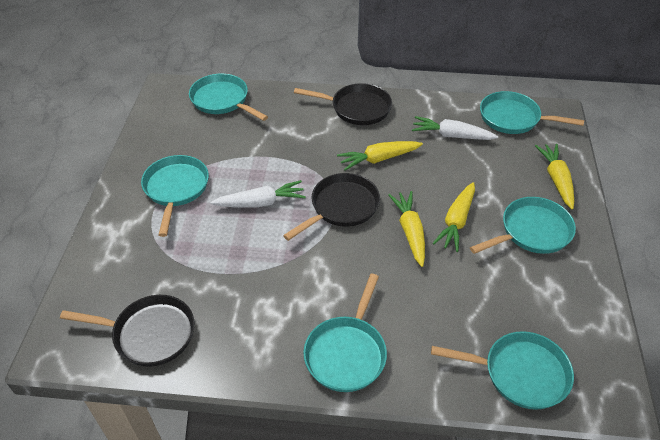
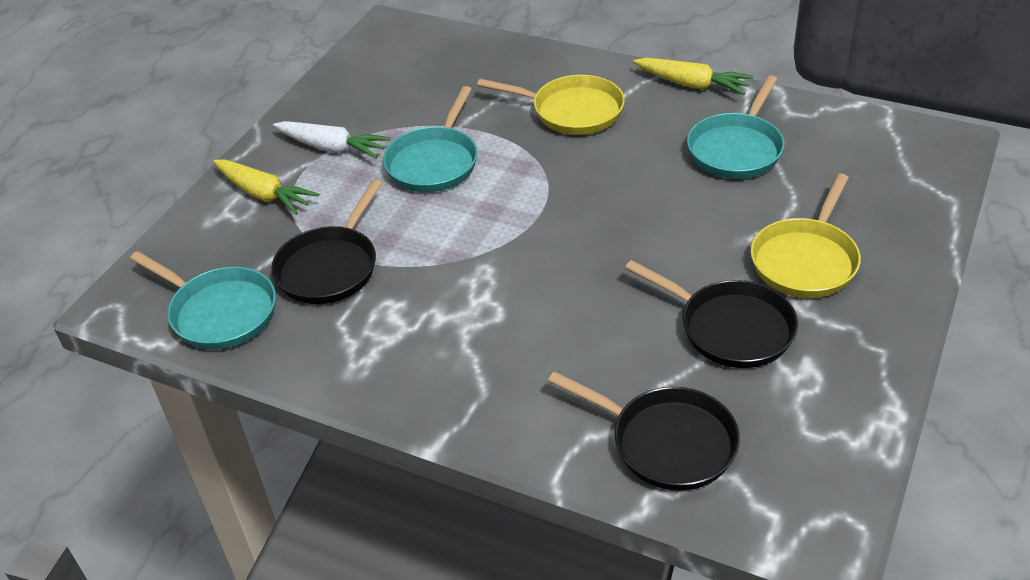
turquoise pan: 6 -> 3
white carrot: 2 -> 1
yellow carrot: 4 -> 2
yellow pan: 0 -> 2

